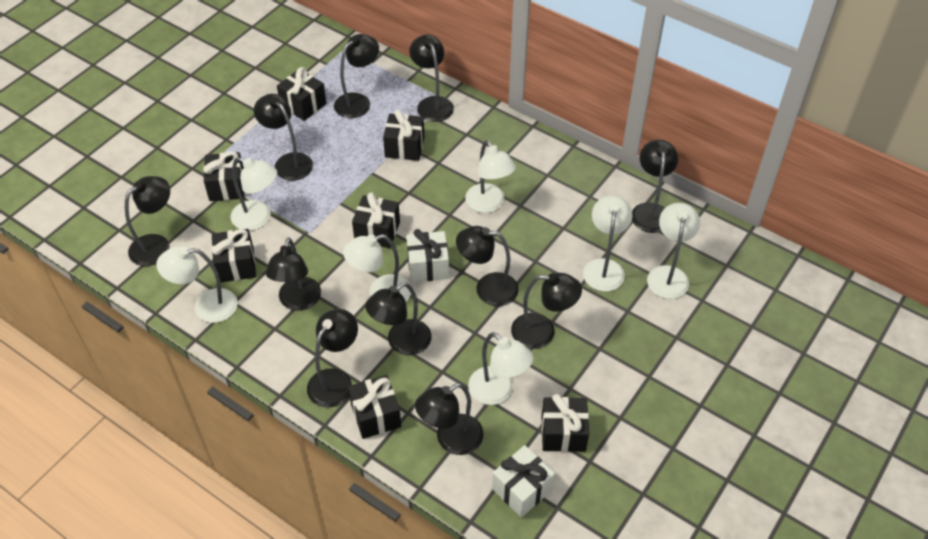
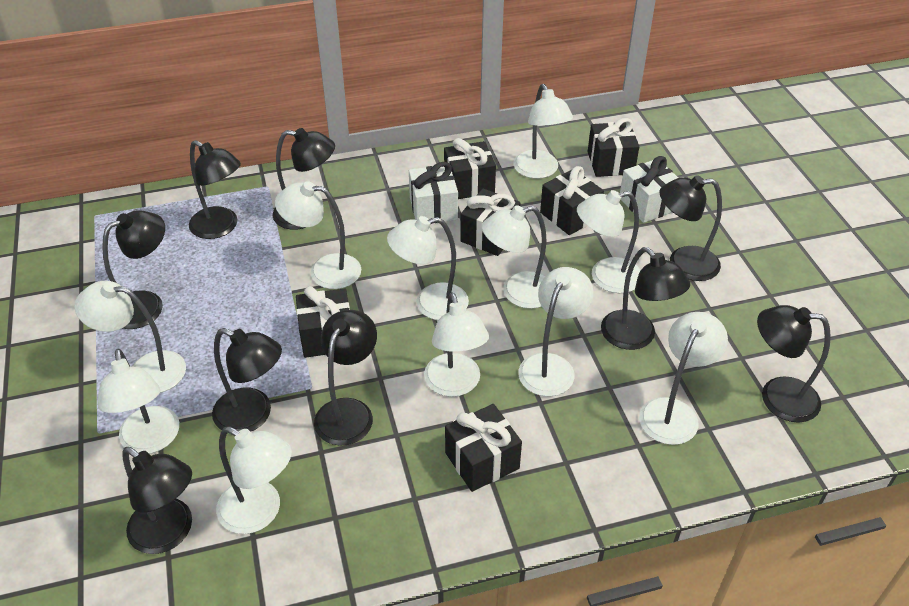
black gift: 7 -> 6
black lamp: 11 -> 9
white lamp: 7 -> 11

